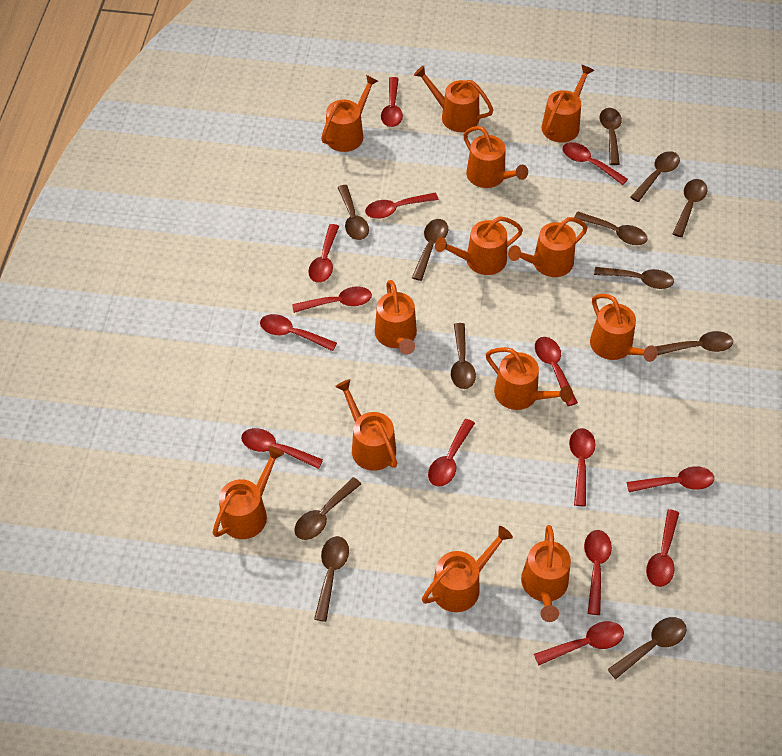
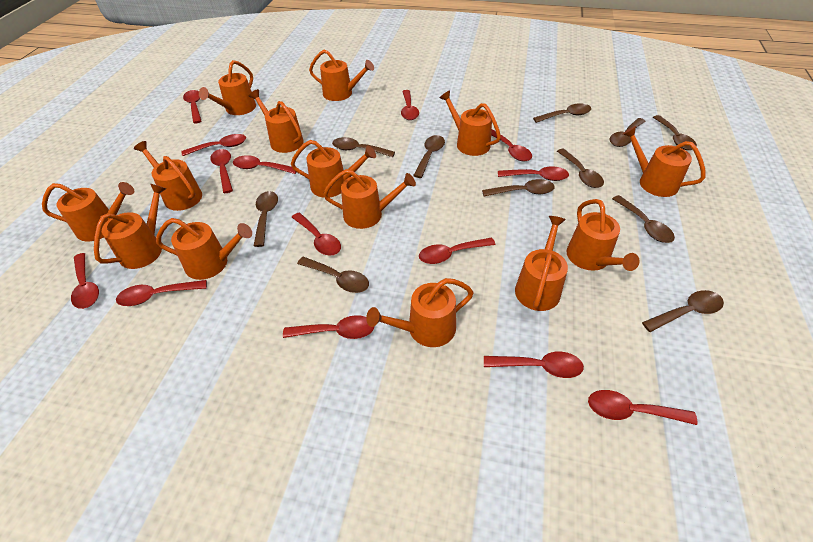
brown spoon: 12 -> 11
orange watering can: 13 -> 14

